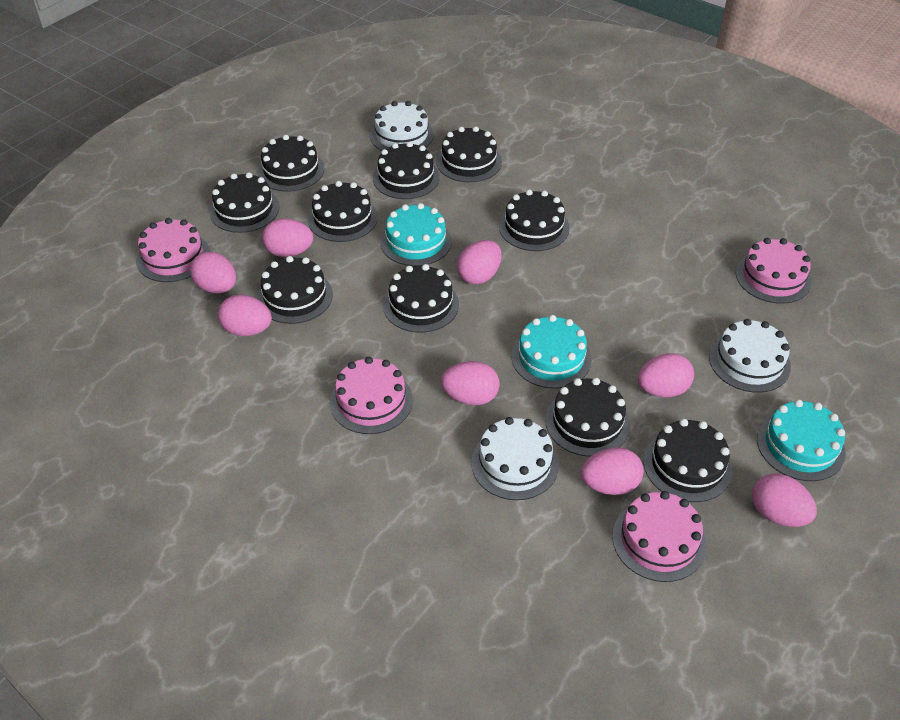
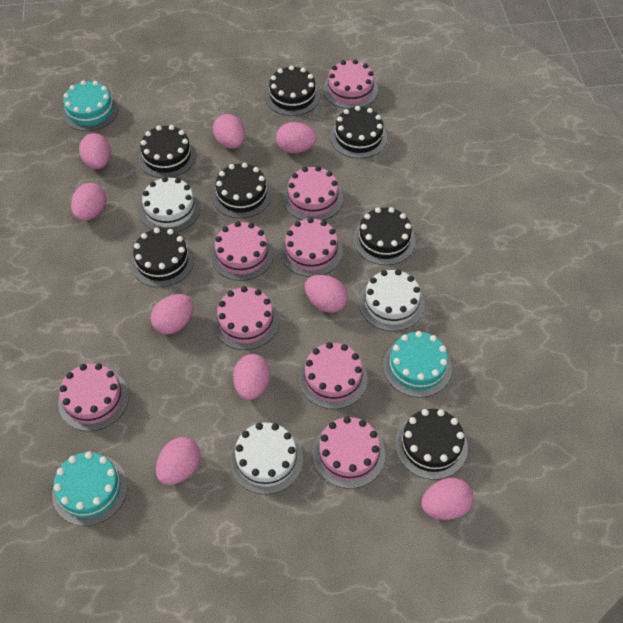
black cake: 10 -> 7
pink cake: 4 -> 8
pink egg: 8 -> 9

